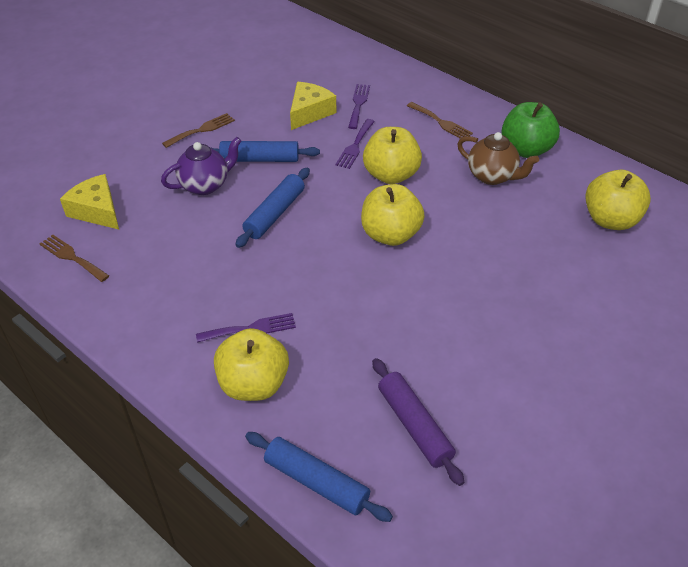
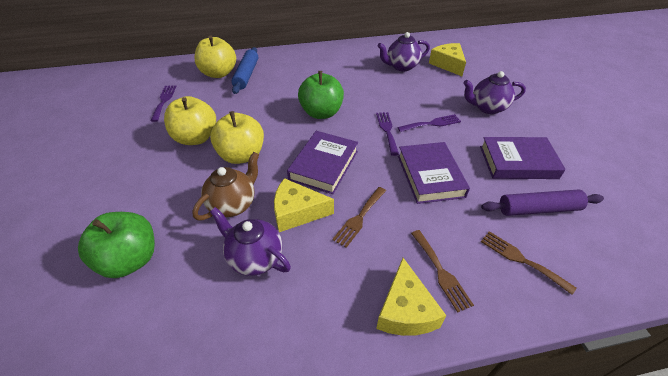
blue rolling pin: 3 -> 1
green apple: 1 -> 2
purple book: 0 -> 3
purple teapot: 1 -> 3
yellow apple: 4 -> 3
yellow cheese: 2 -> 3

